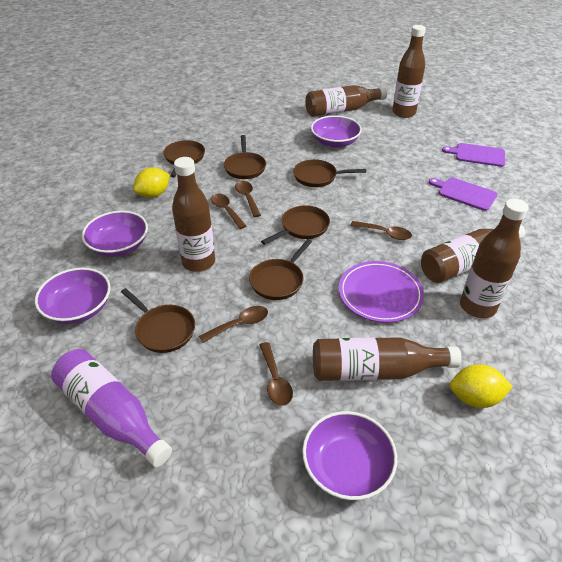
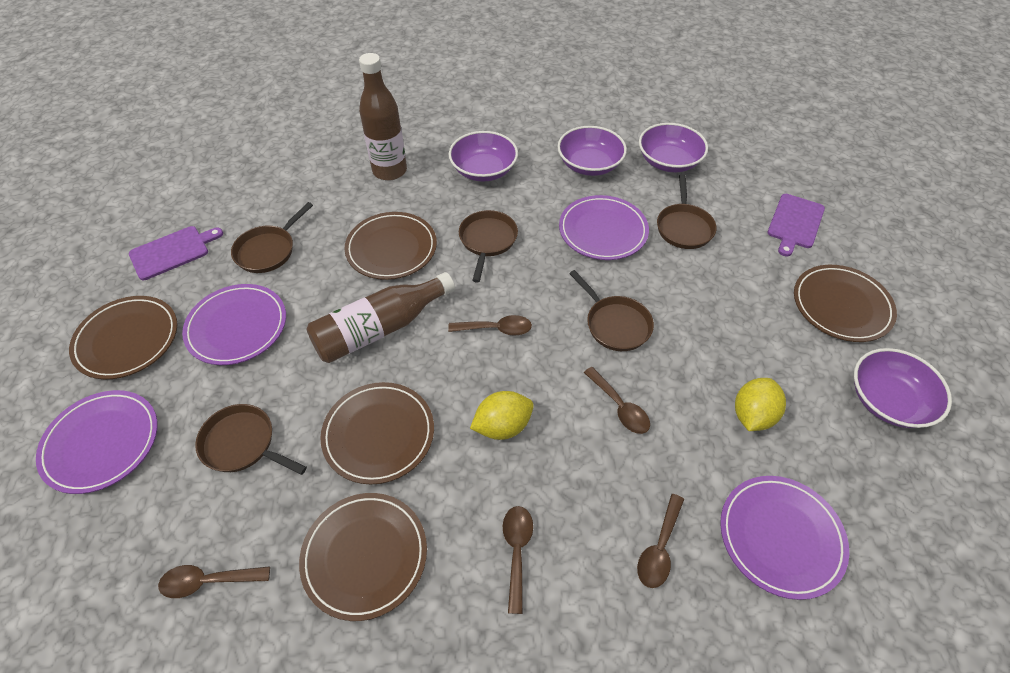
brown bottle: 6 -> 2
brown pan: 6 -> 5
brown plate: 0 -> 5
purple bottle: 1 -> 0
purple plate: 1 -> 4

